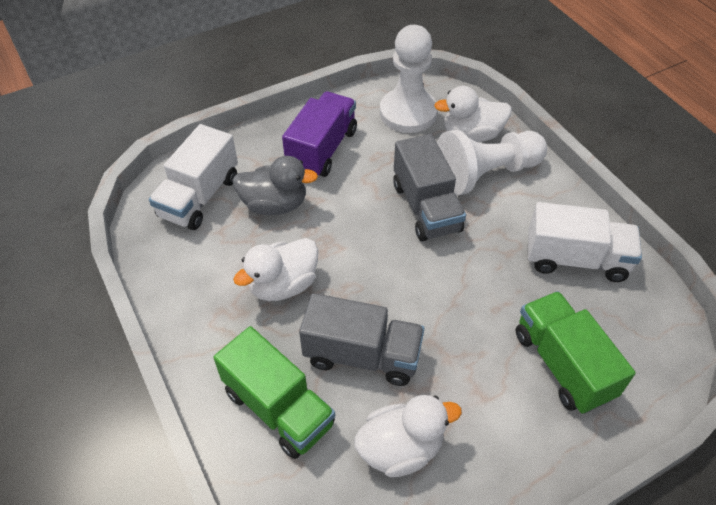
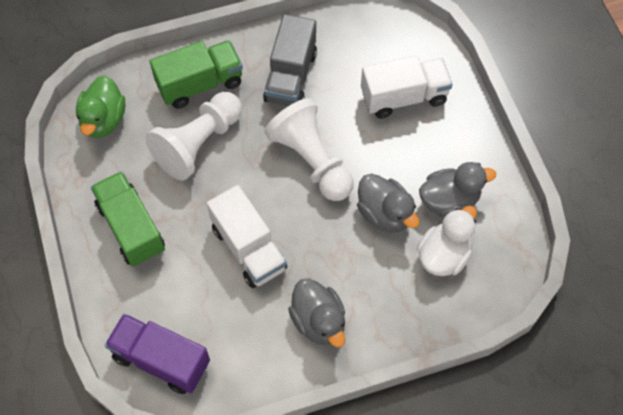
green duck: 0 -> 1
grey duck: 1 -> 3
grey truck: 2 -> 1
white duck: 3 -> 1

